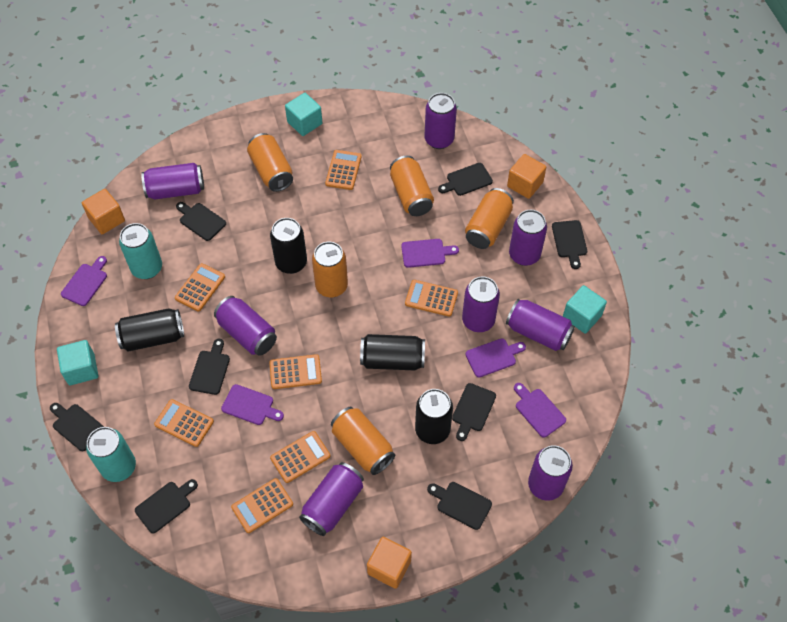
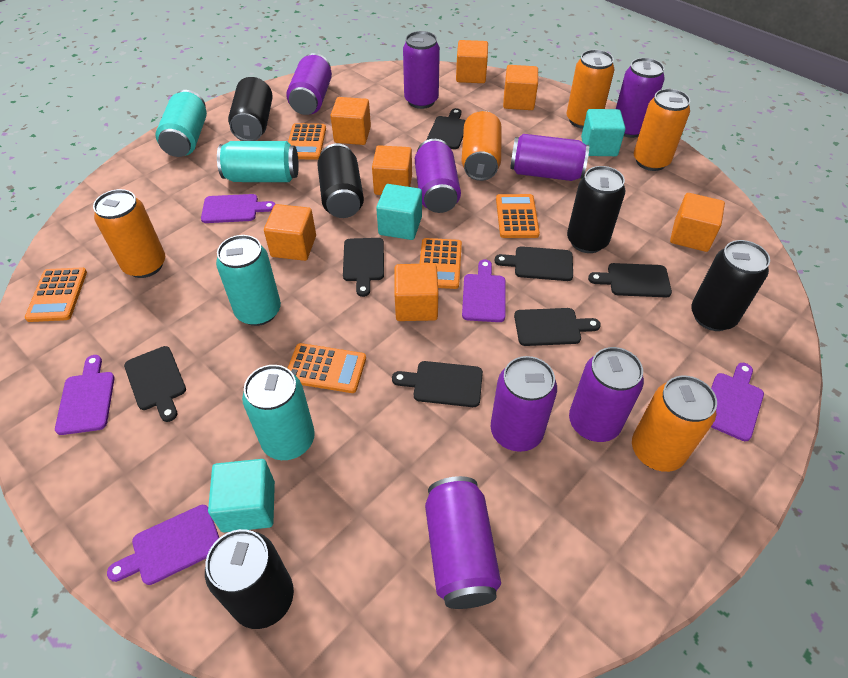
black can: 4 -> 5
black cutting board: 8 -> 7
orange calculator: 7 -> 5
orange cube: 3 -> 7
turquoise can: 2 -> 4

